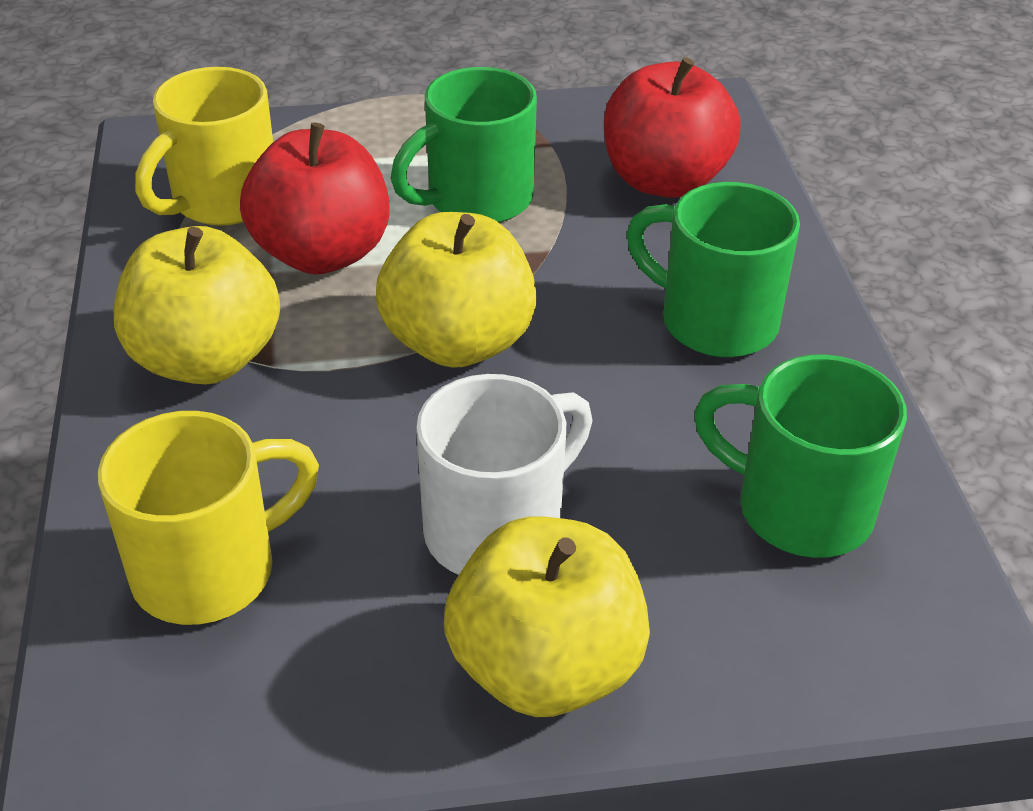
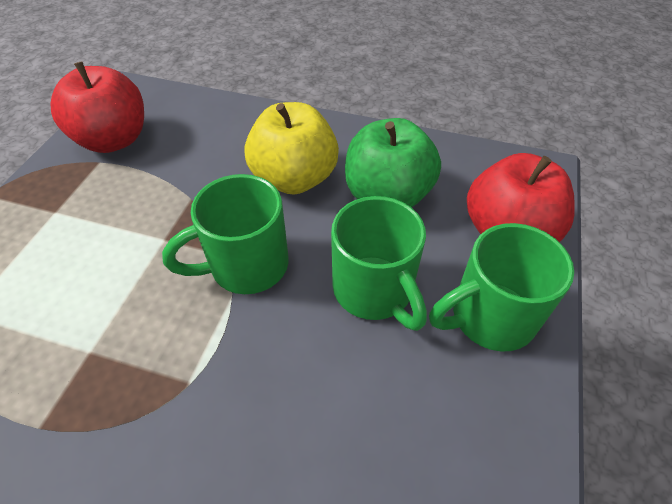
green apple: 0 -> 1
white mug: 1 -> 0
yellow apple: 3 -> 1
yellow mug: 2 -> 0

